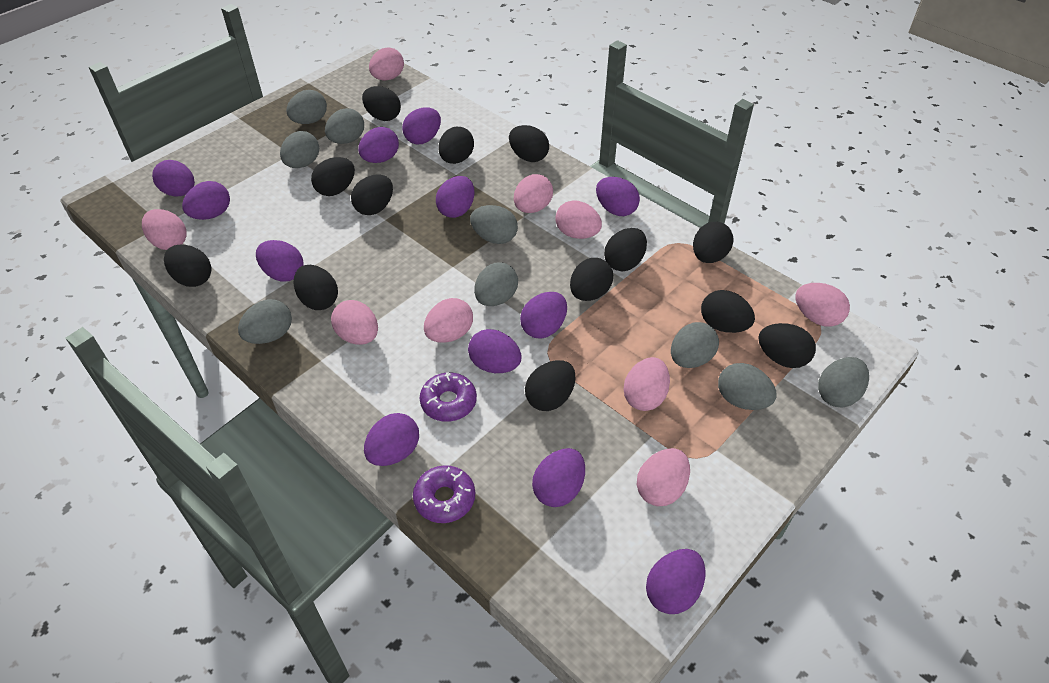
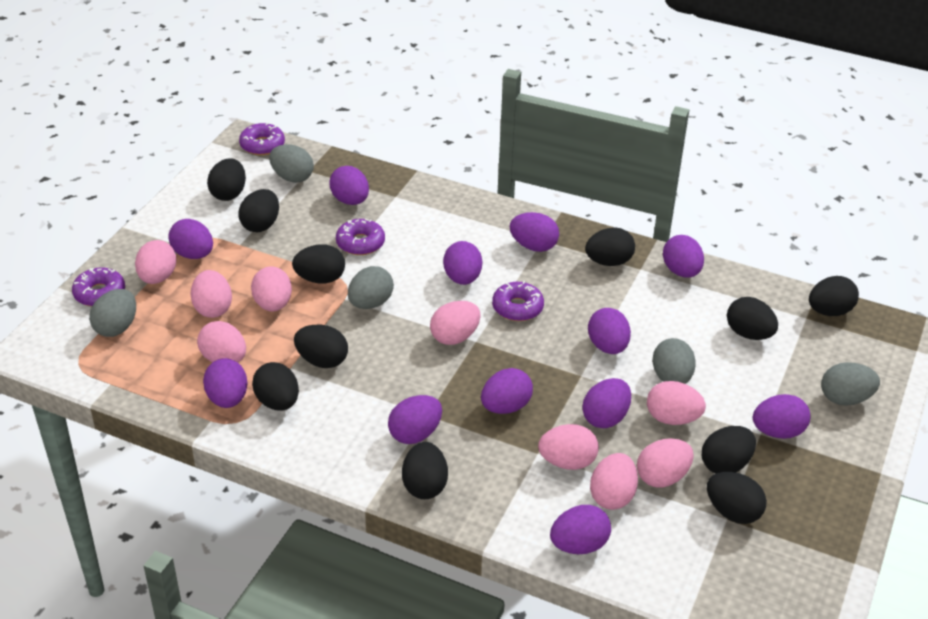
black egg: 13 -> 11
grey egg: 9 -> 5
purple donut: 2 -> 4

